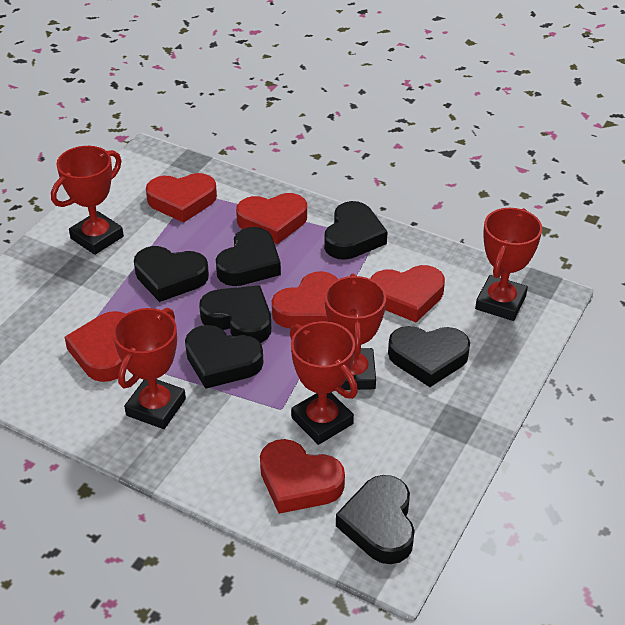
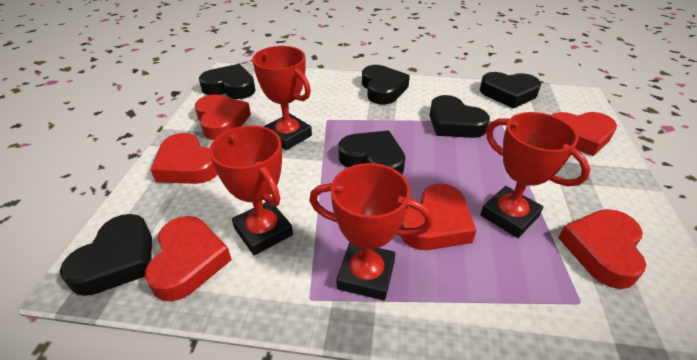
black heart: 7 -> 6
red trophy: 5 -> 4

